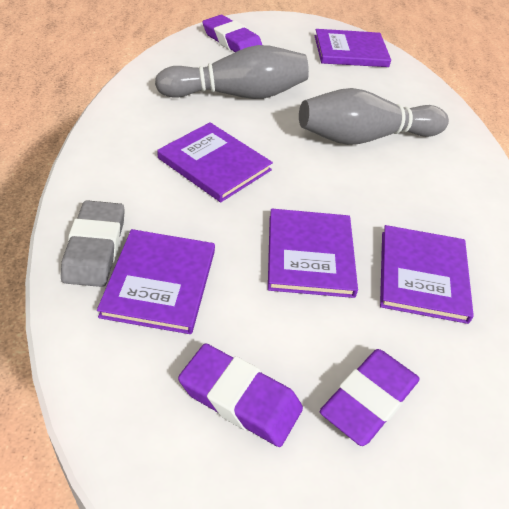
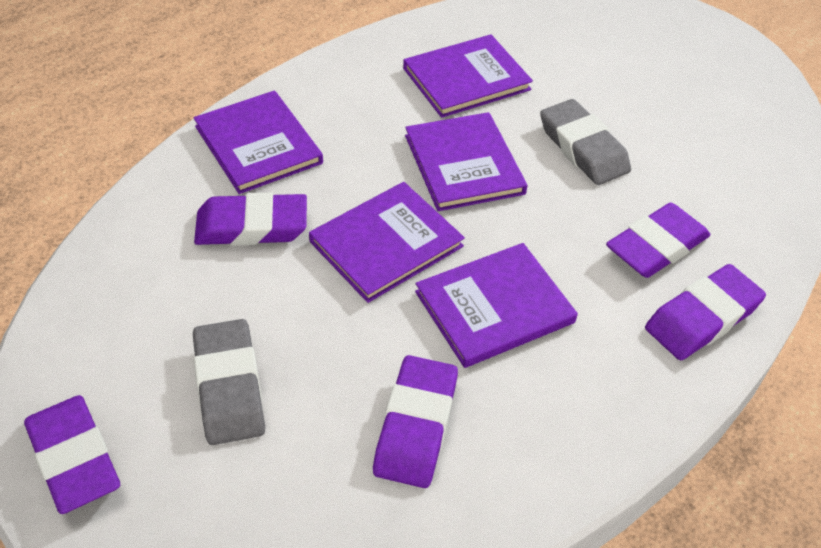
grey bowling pin: 2 -> 0
grey eraser: 1 -> 2
purple eraser: 3 -> 5

